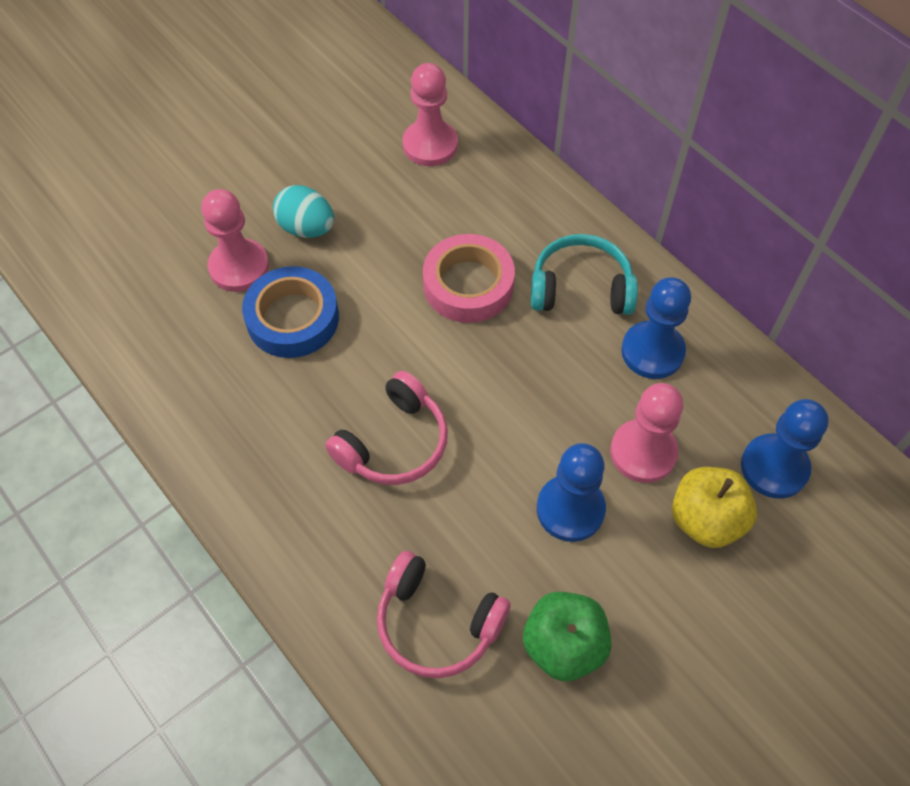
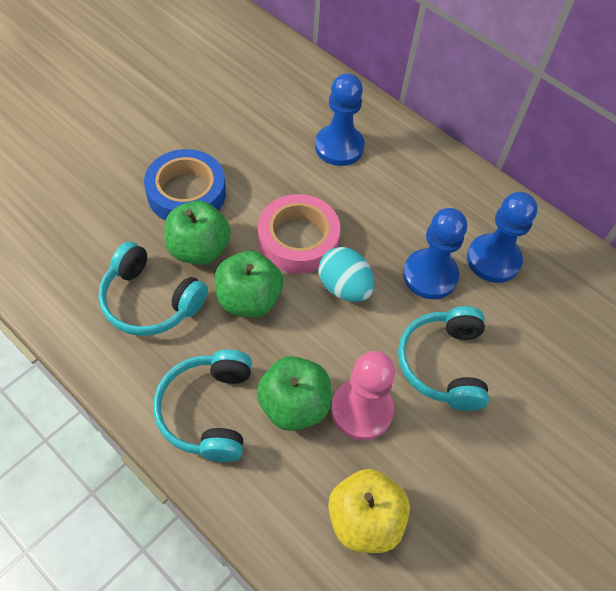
green apple: 1 -> 3
pink headphones: 2 -> 0
pink pawn: 3 -> 1
turquoise headphones: 1 -> 3

